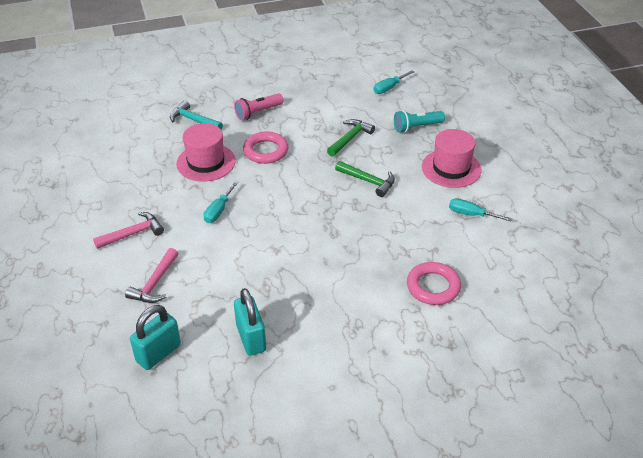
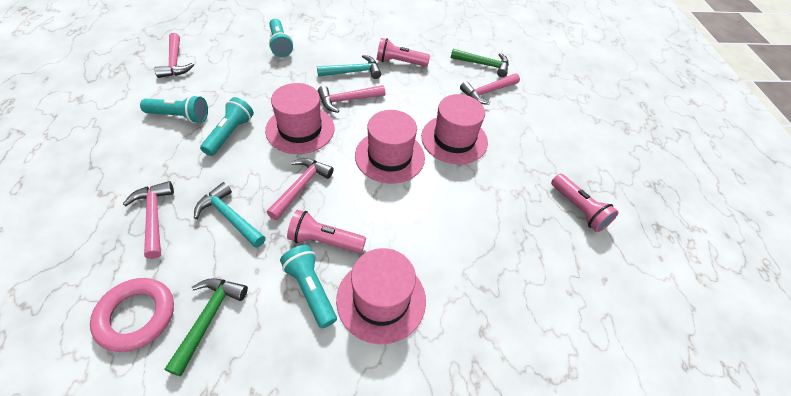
pink flashlight: 1 -> 3
pink hammer: 2 -> 5
pink hat: 2 -> 4
pink ring: 2 -> 1
turquoise flashlight: 1 -> 4
turquoise hammer: 1 -> 2
turquoise padlock: 2 -> 0
turquoise screwdriver: 3 -> 0

